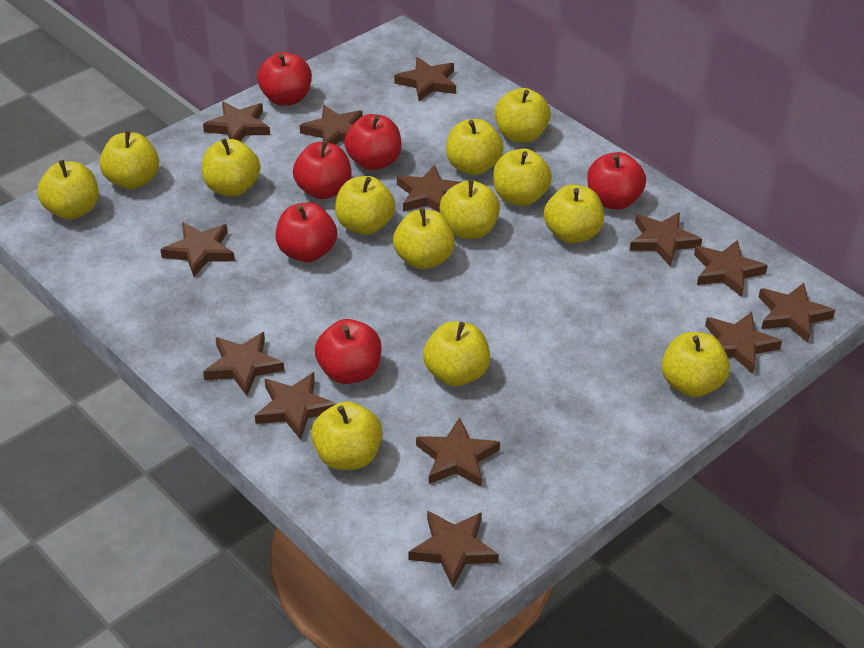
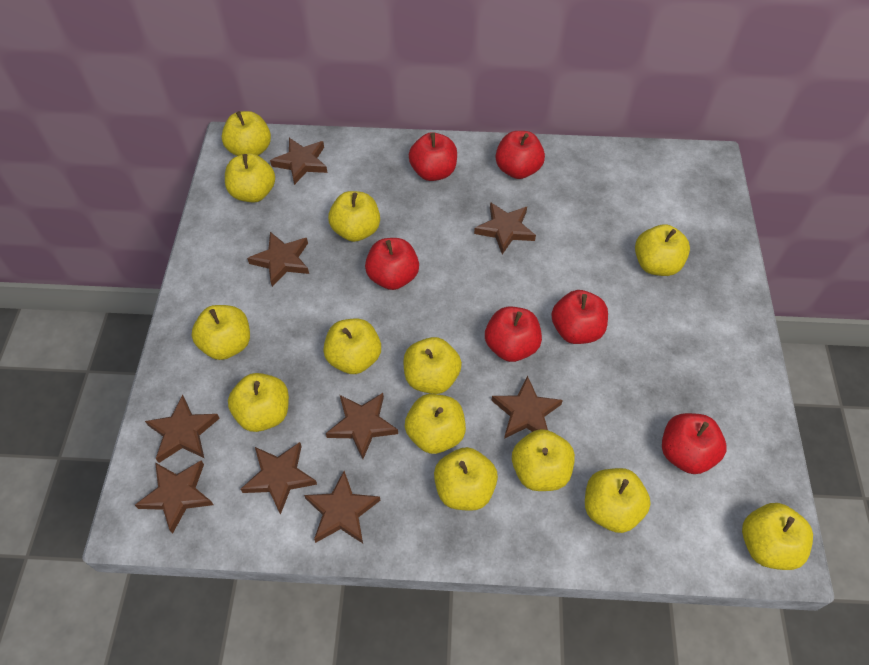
brown star: 13 -> 9

